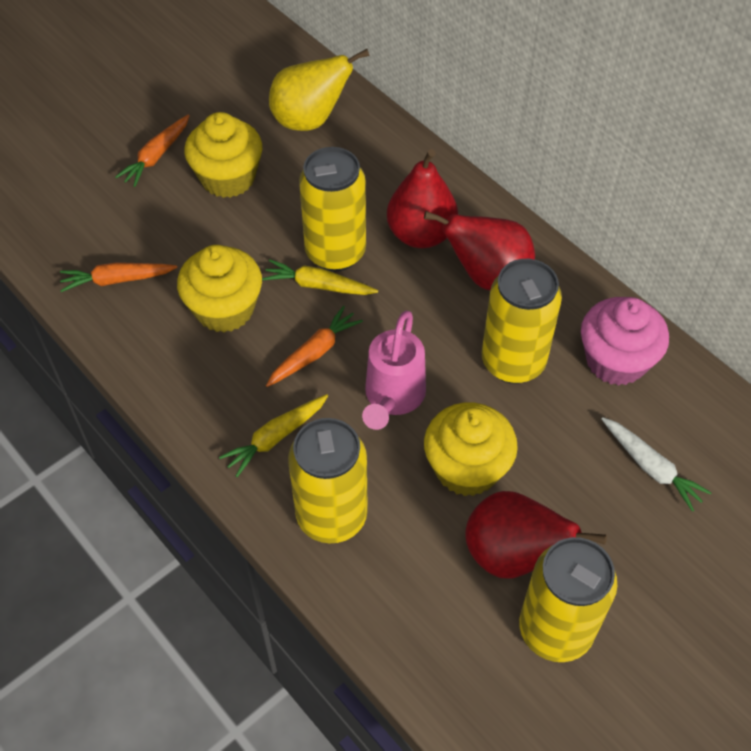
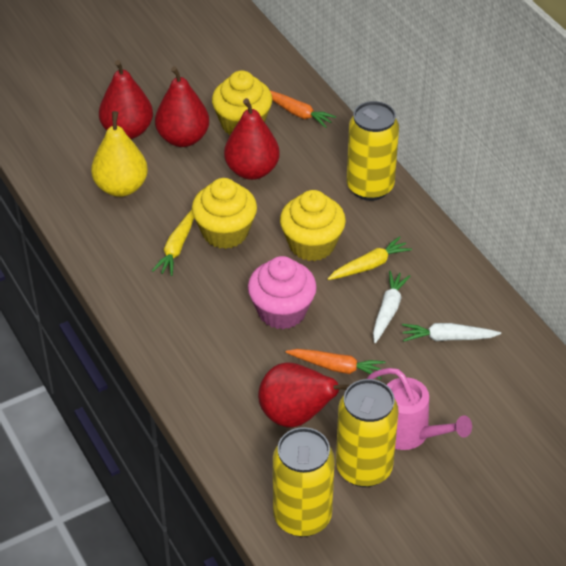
orange carrot: 3 -> 2
red pear: 3 -> 4
white carrot: 1 -> 2
yellow can: 4 -> 3

